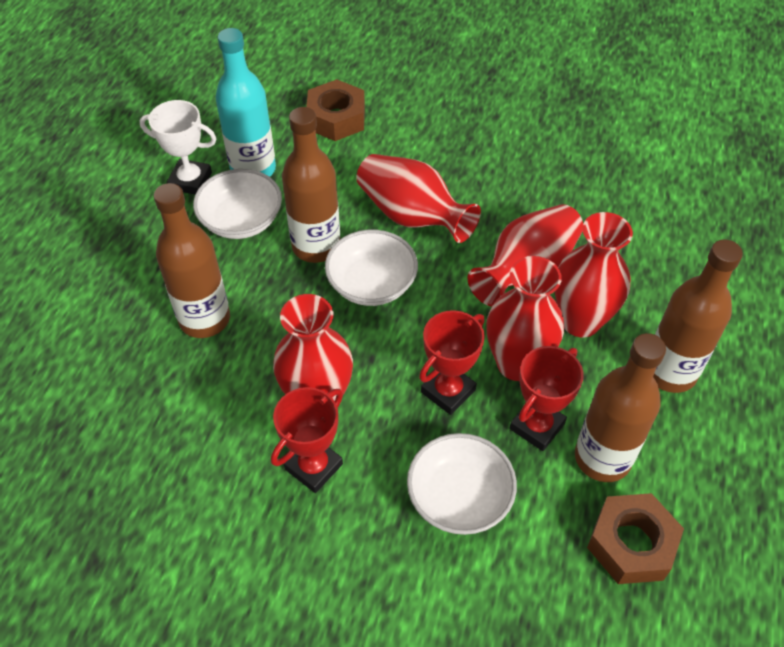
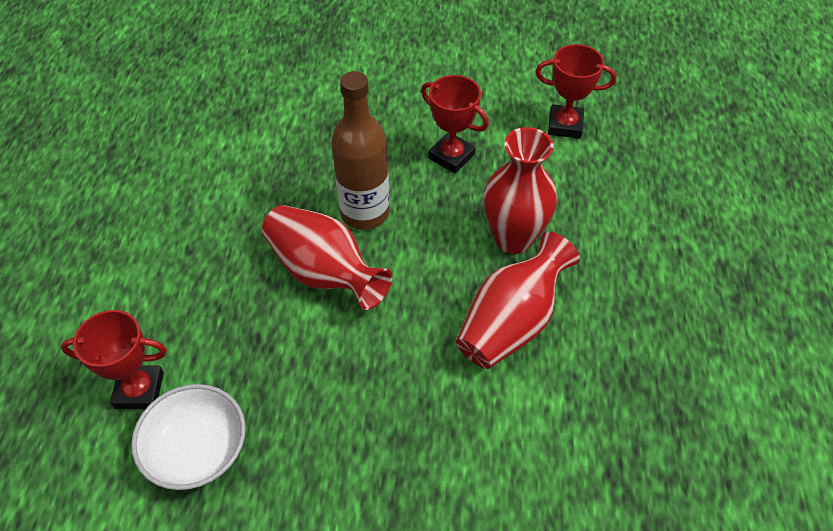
brown bottle: 4 -> 1
brown nut: 2 -> 0
red vase: 5 -> 3
turquoise bottle: 1 -> 0
white bowl: 3 -> 1
white trophy: 1 -> 0

